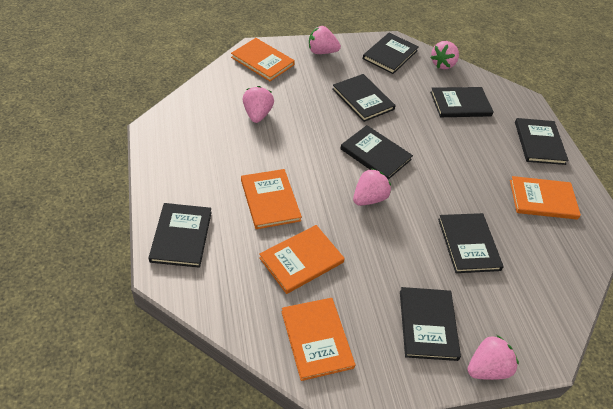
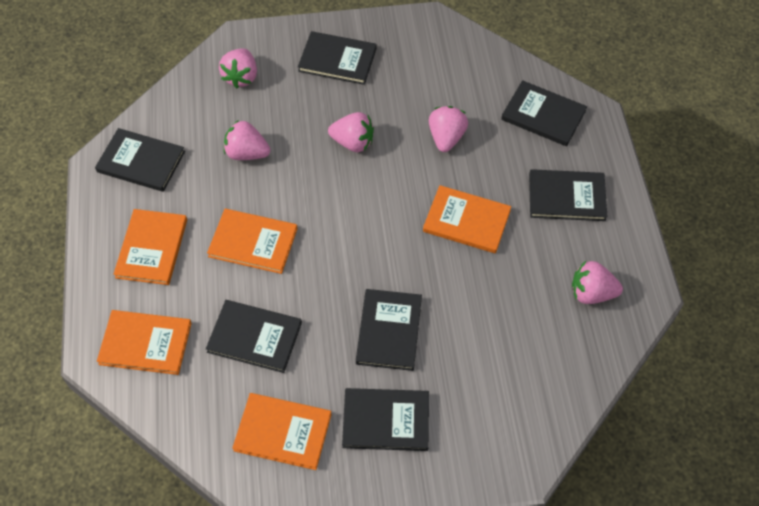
black book: 8 -> 7

